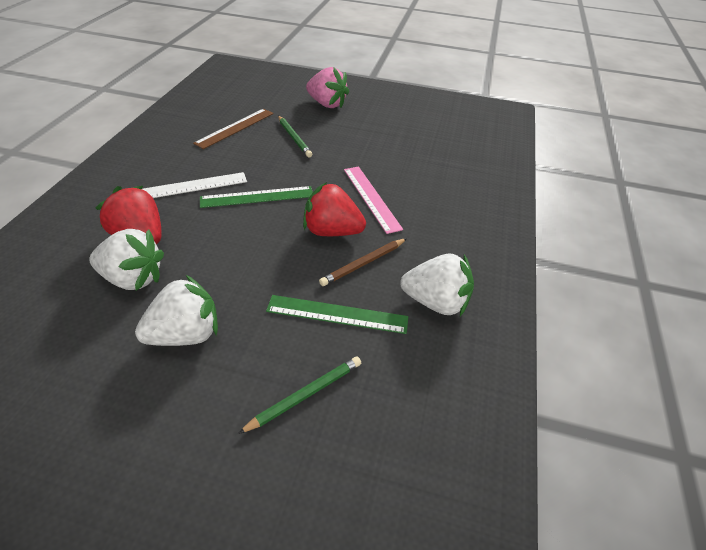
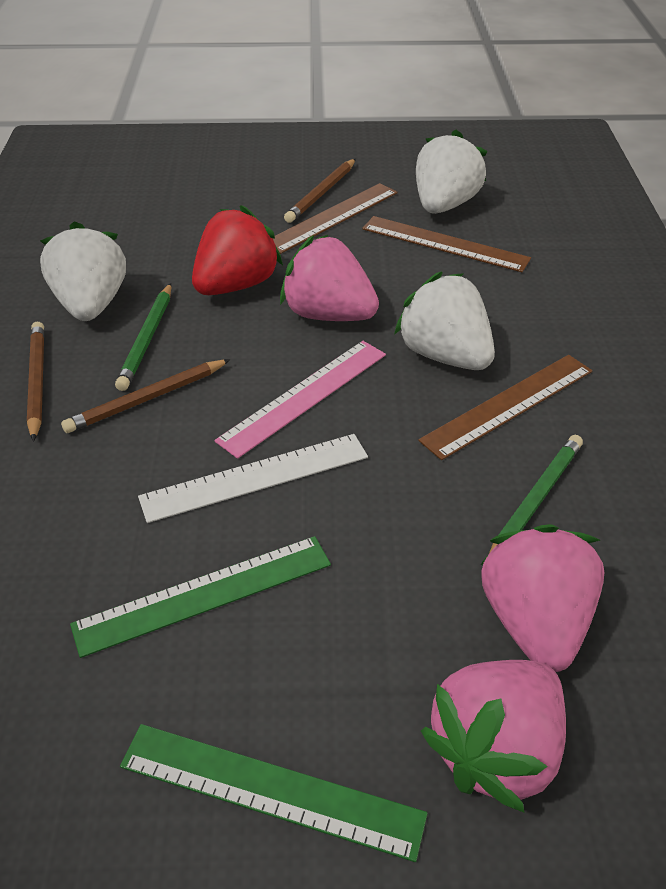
brown pencil: 1 -> 3
brown ruler: 1 -> 3
pink strawberry: 1 -> 3
red strawberry: 2 -> 1

